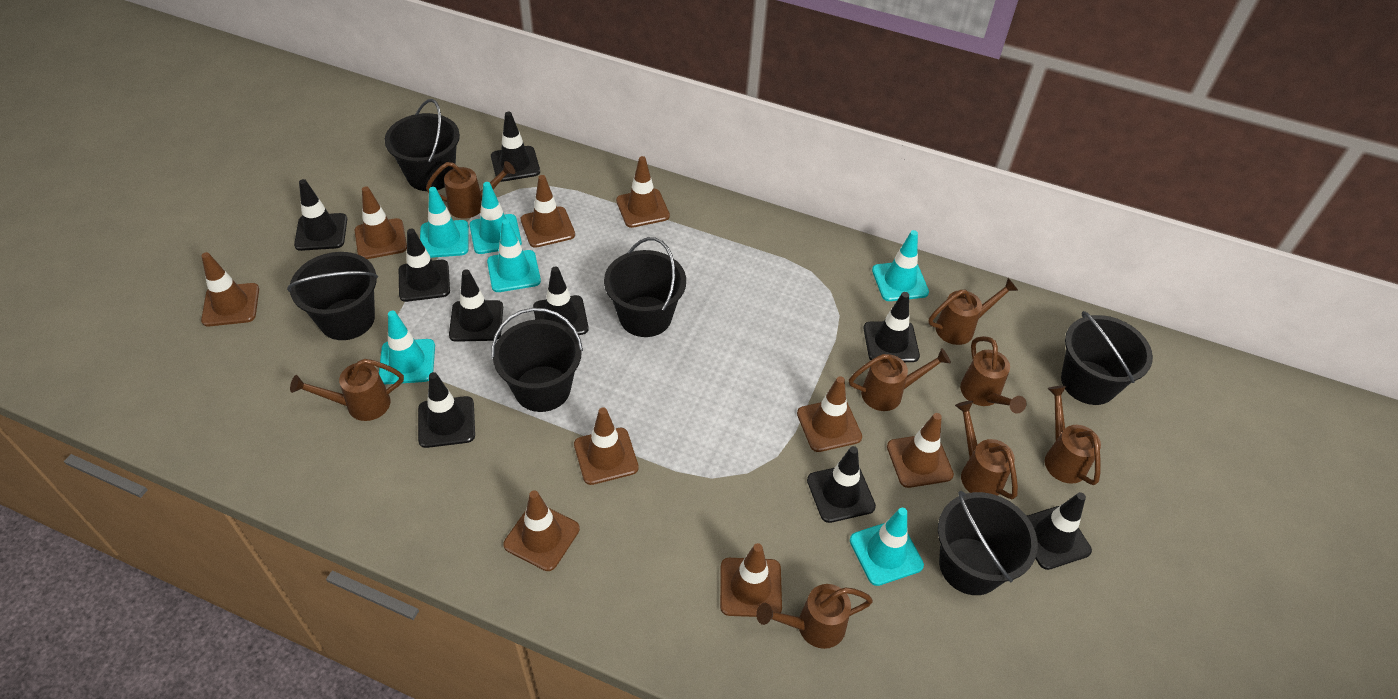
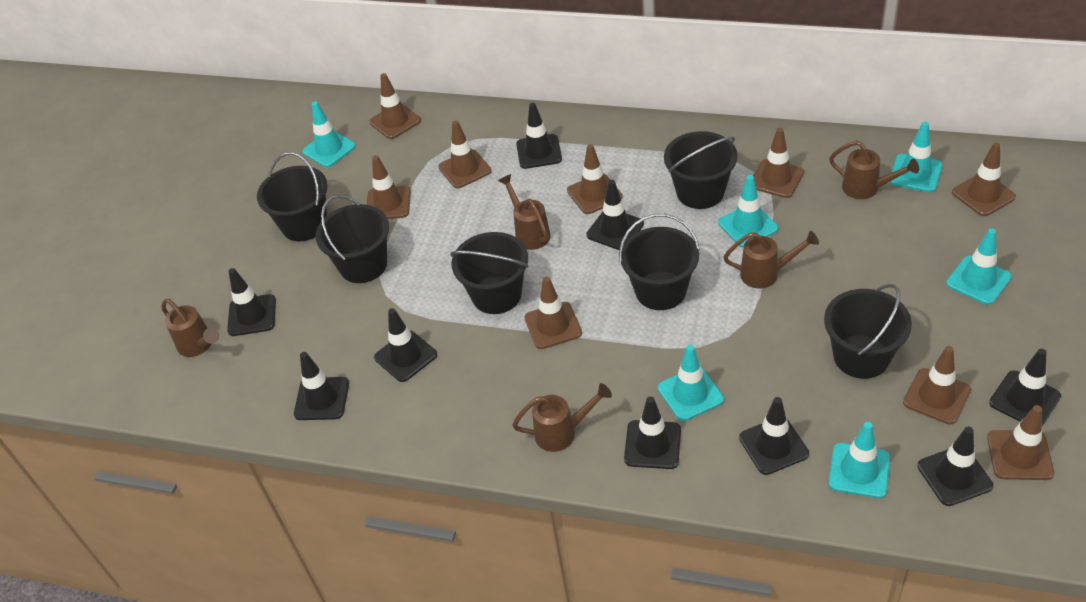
brown watering can: 8 -> 5

